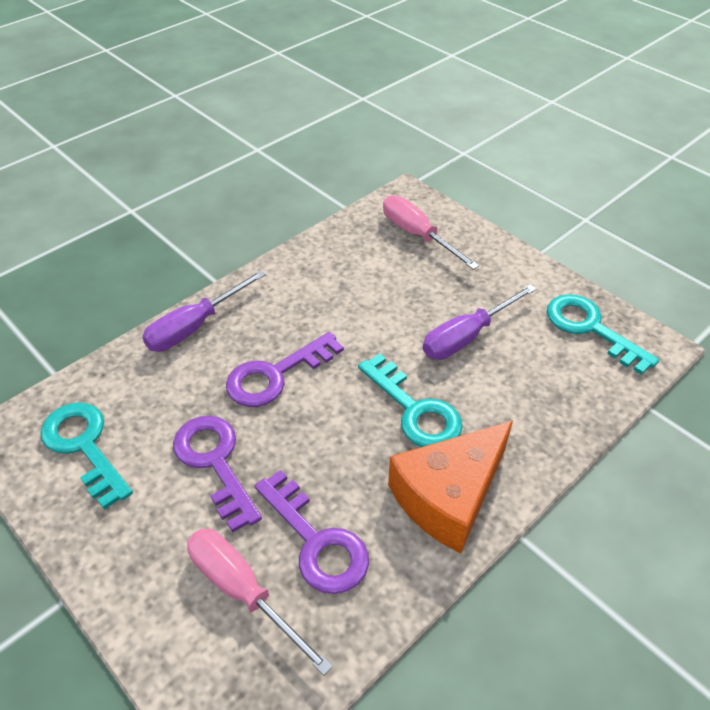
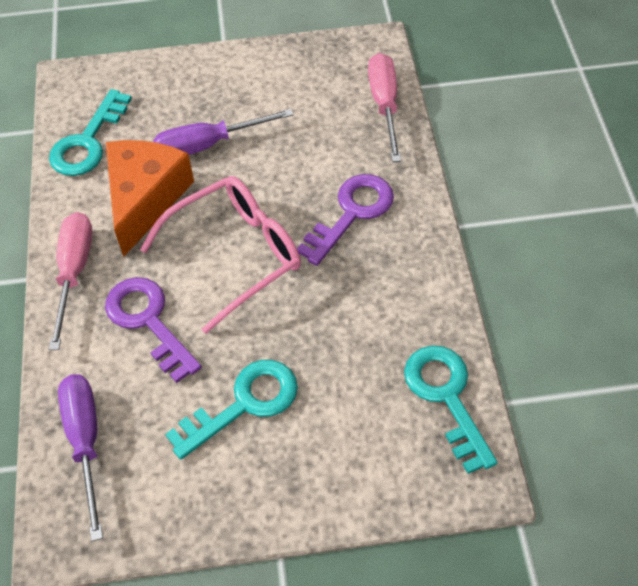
pink glasses: 0 -> 1
purple key: 3 -> 2

